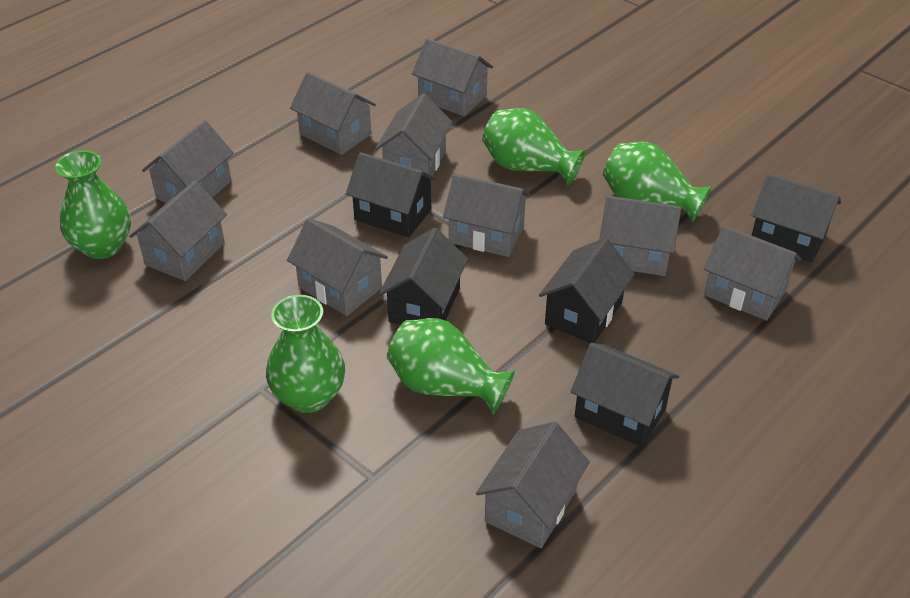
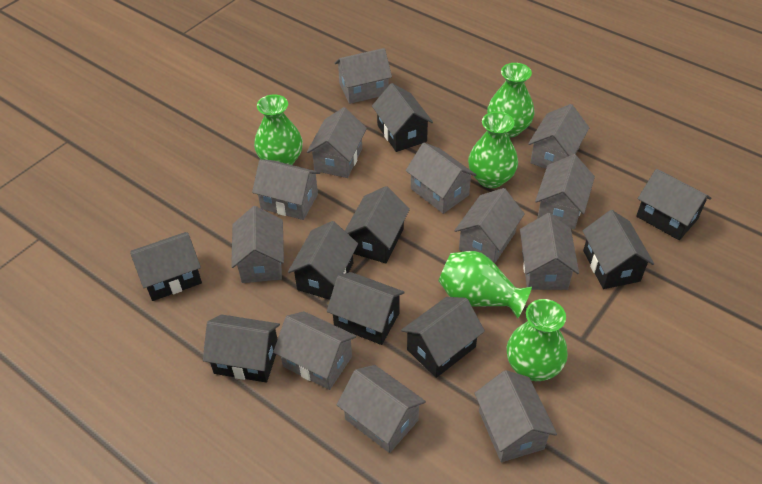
black house: 5 -> 9
grey house: 10 -> 12

